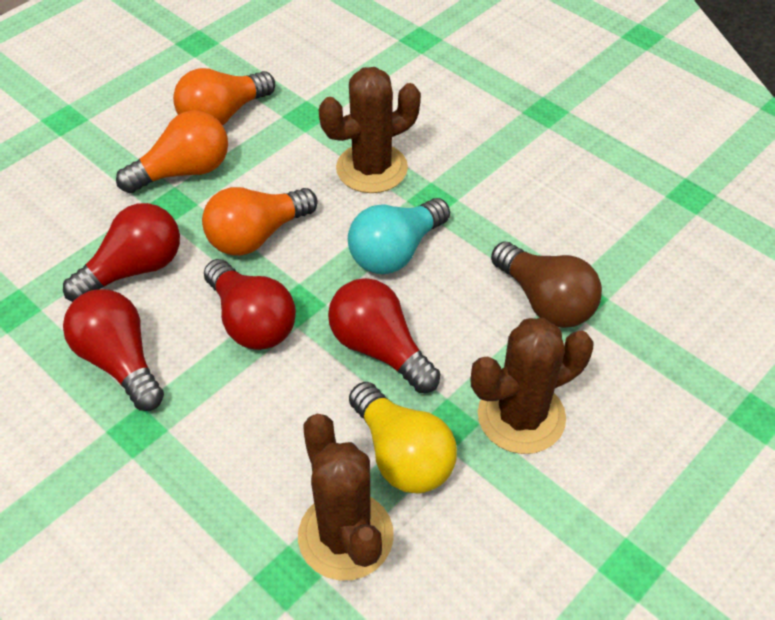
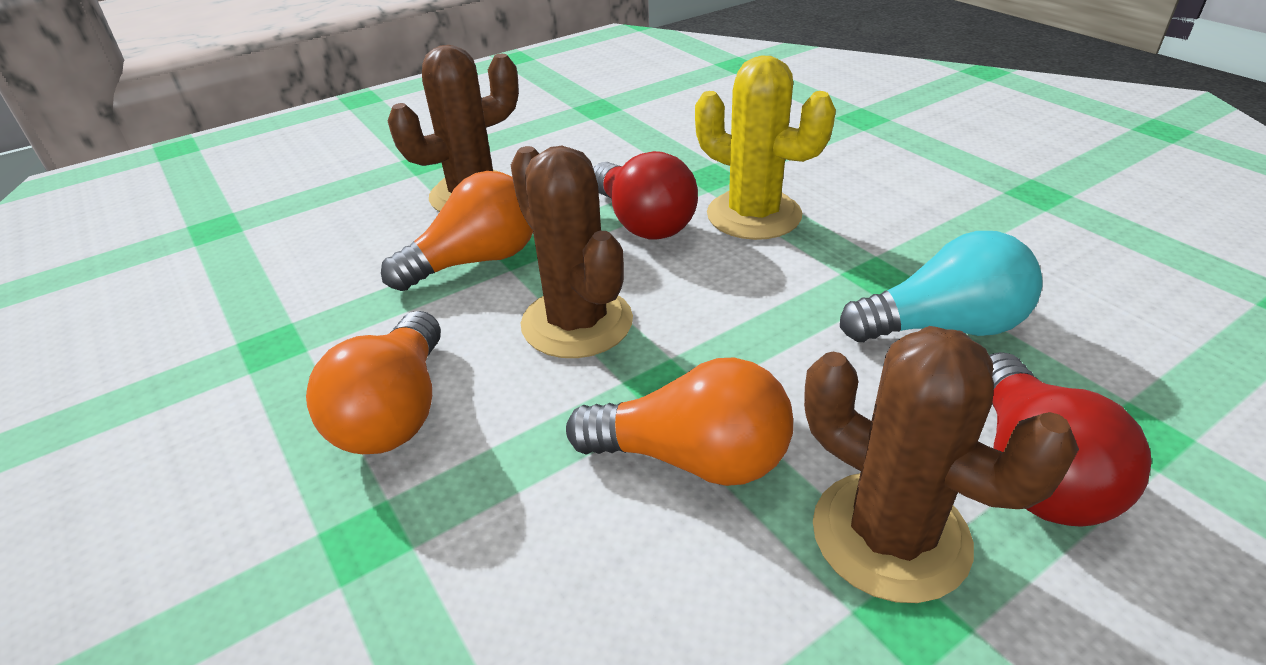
brown light bulb: 1 -> 0
red light bulb: 4 -> 2
yellow cactus: 0 -> 1
yellow light bulb: 1 -> 0

